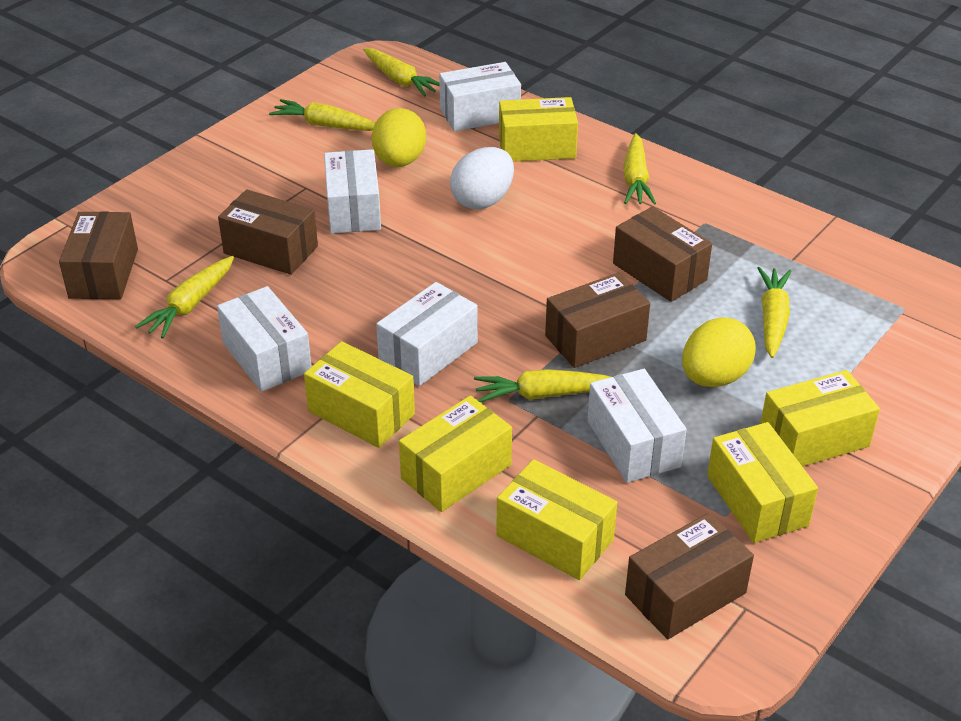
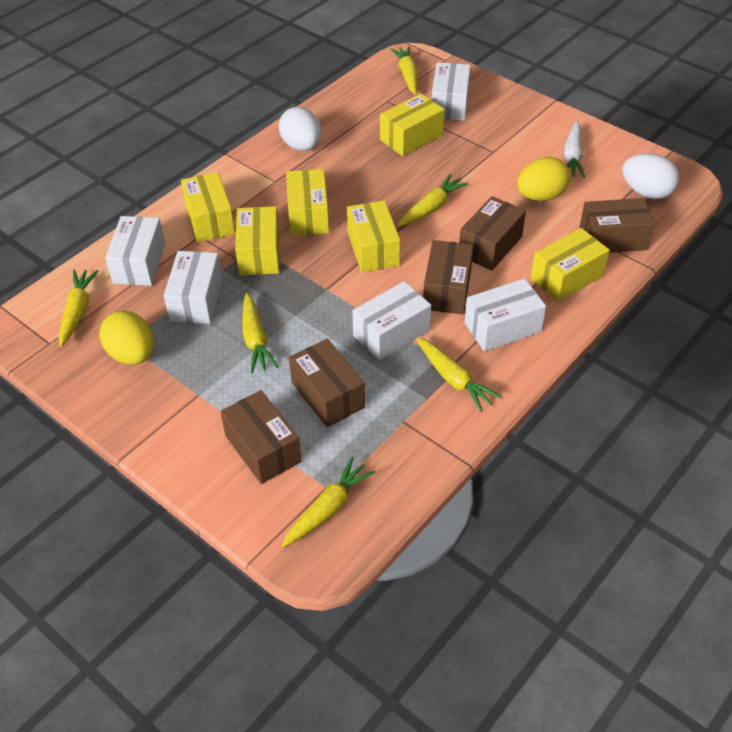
white carrot: 0 -> 1
white egg: 1 -> 2

